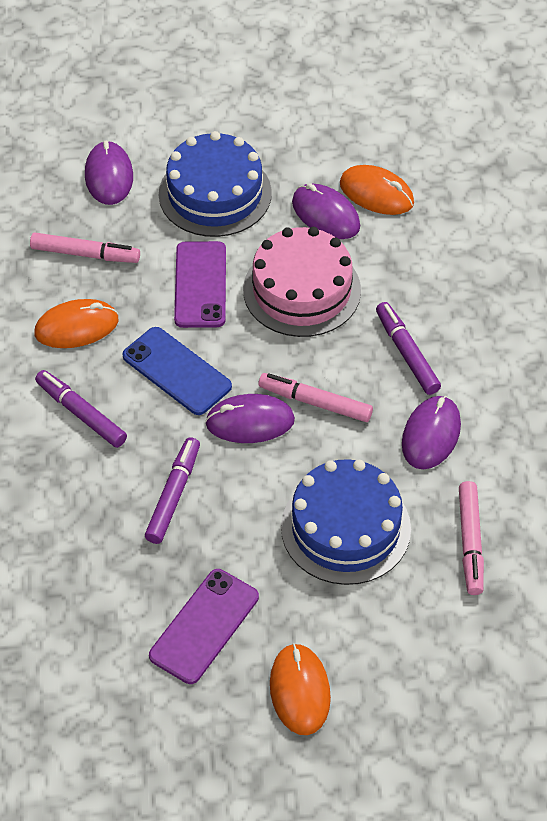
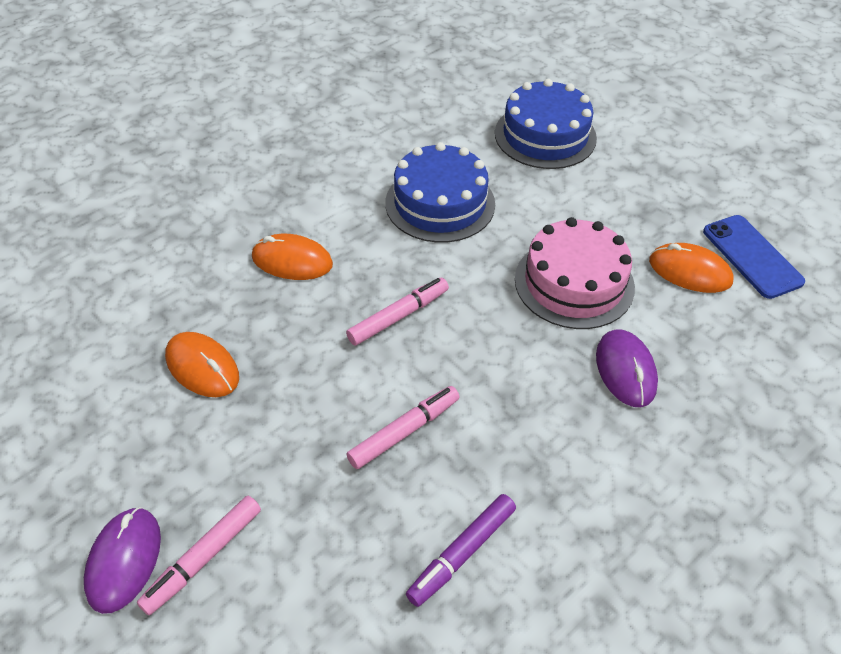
purple marker: 3 -> 1
purple mouse: 4 -> 2
purple phone: 2 -> 0

